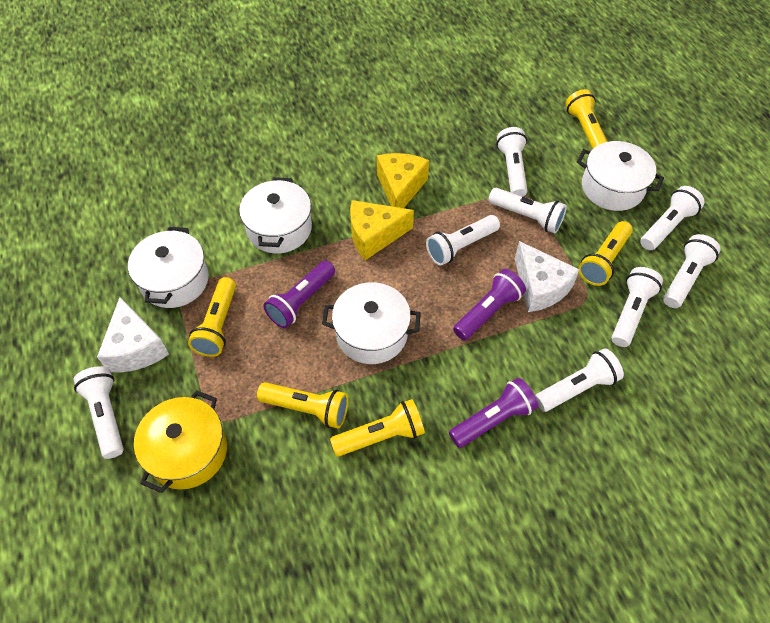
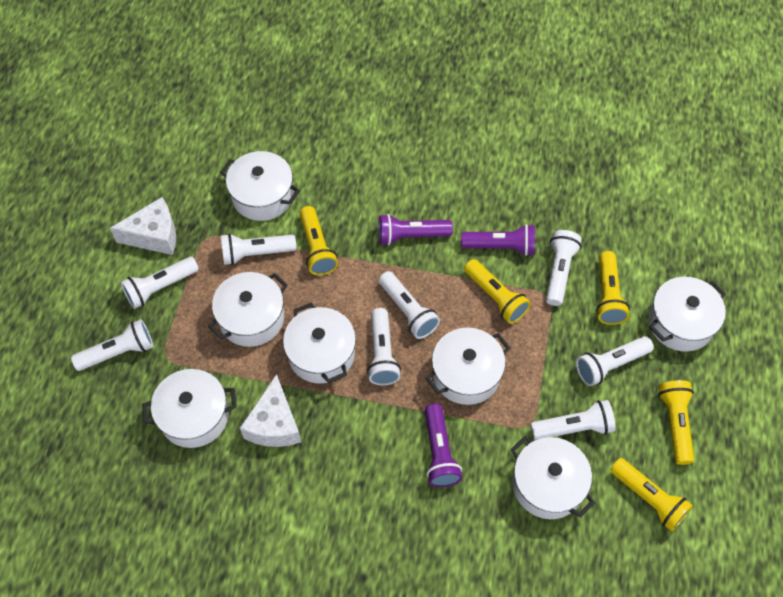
white pot: 4 -> 7
yellow cheese: 2 -> 0
yellow pot: 1 -> 0

